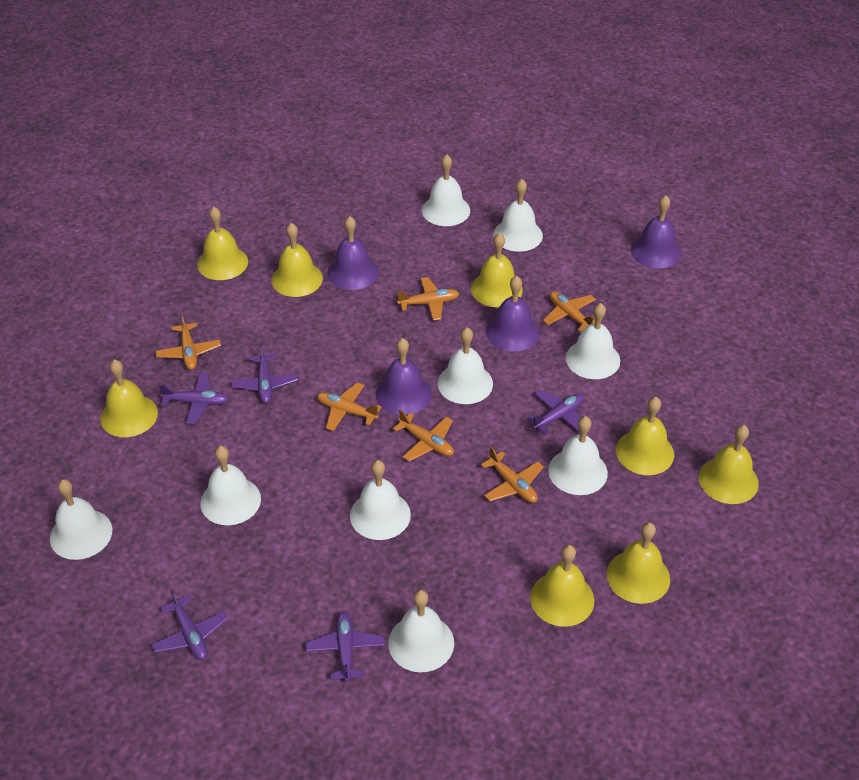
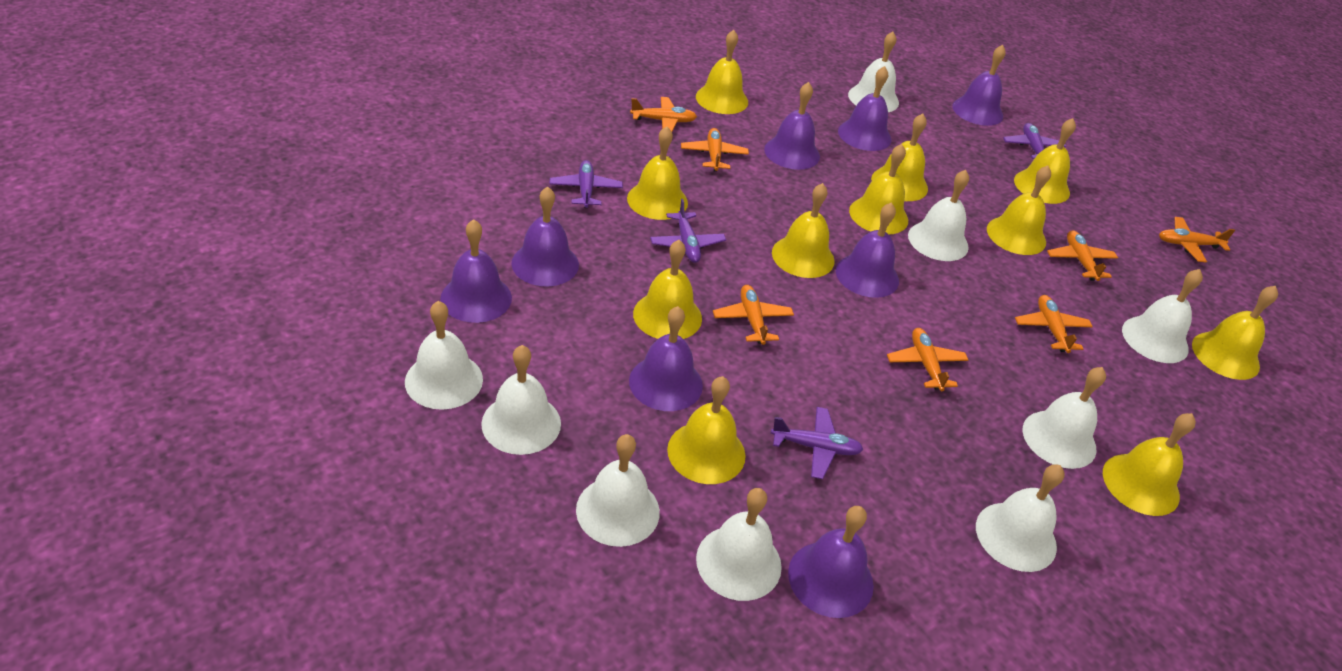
orange plane: 6 -> 7
purple bell: 4 -> 8
purple plane: 5 -> 4
yellow bell: 8 -> 11

